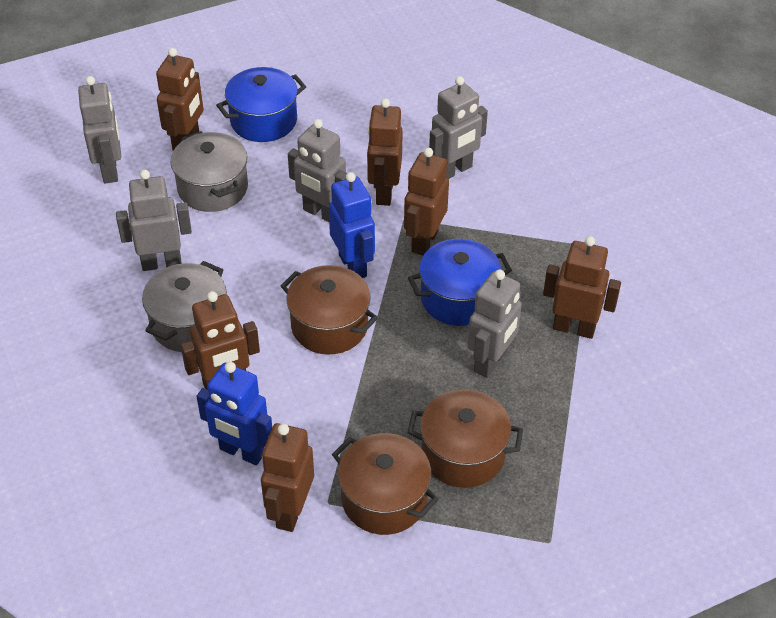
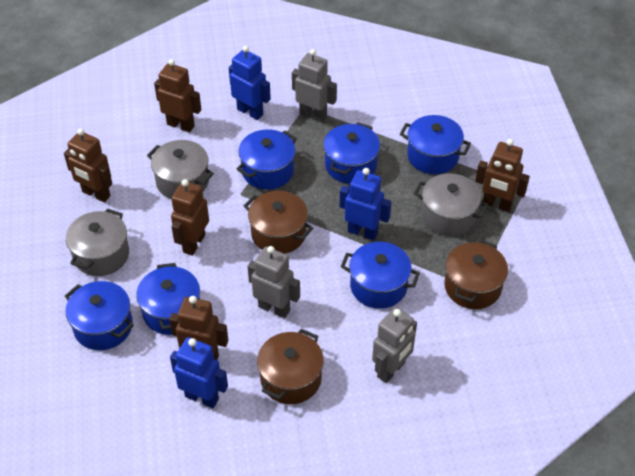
blue pot: 2 -> 6
blue robot: 2 -> 3
brown robot: 6 -> 5
grey pot: 2 -> 3
grey robot: 5 -> 3

